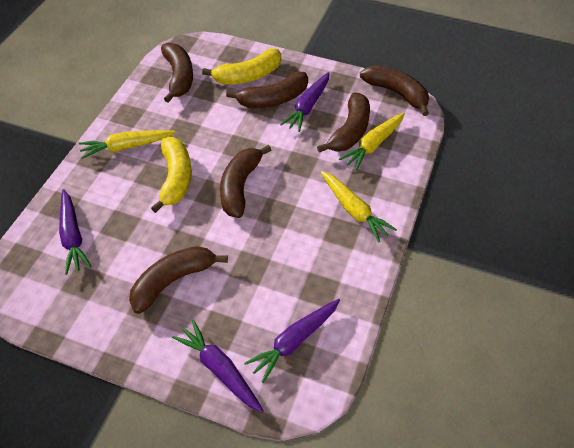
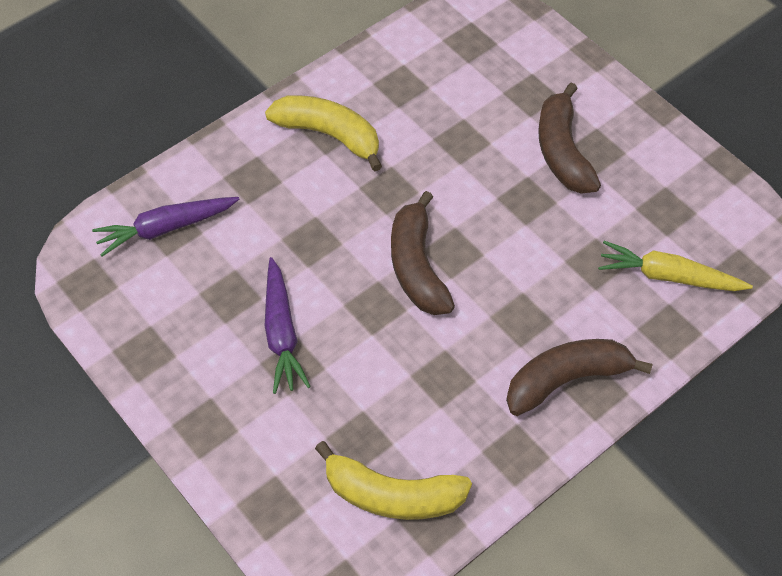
brown banana: 6 -> 3
purple carrot: 4 -> 2
yellow carrot: 3 -> 1

